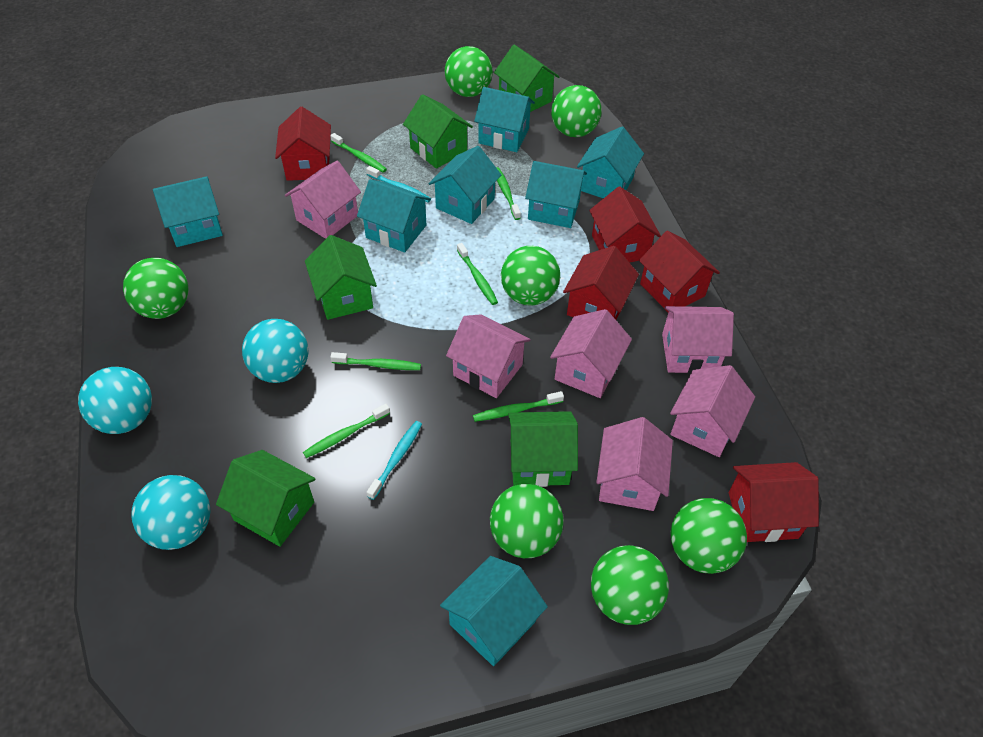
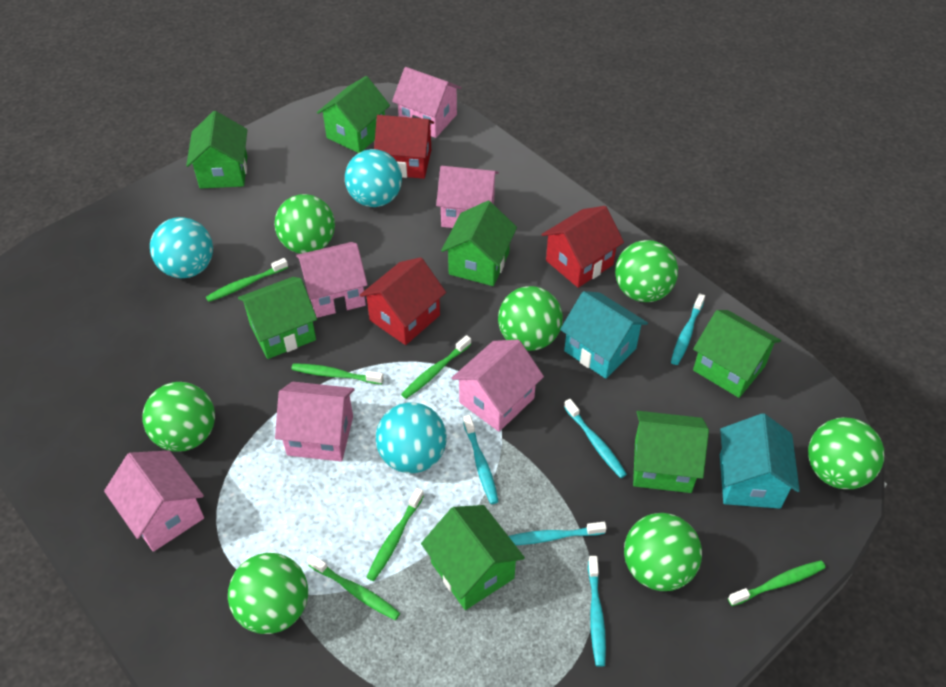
green house: 5 -> 7
red house: 5 -> 3
turquoise house: 7 -> 2
turquoise toothbrush: 2 -> 5

